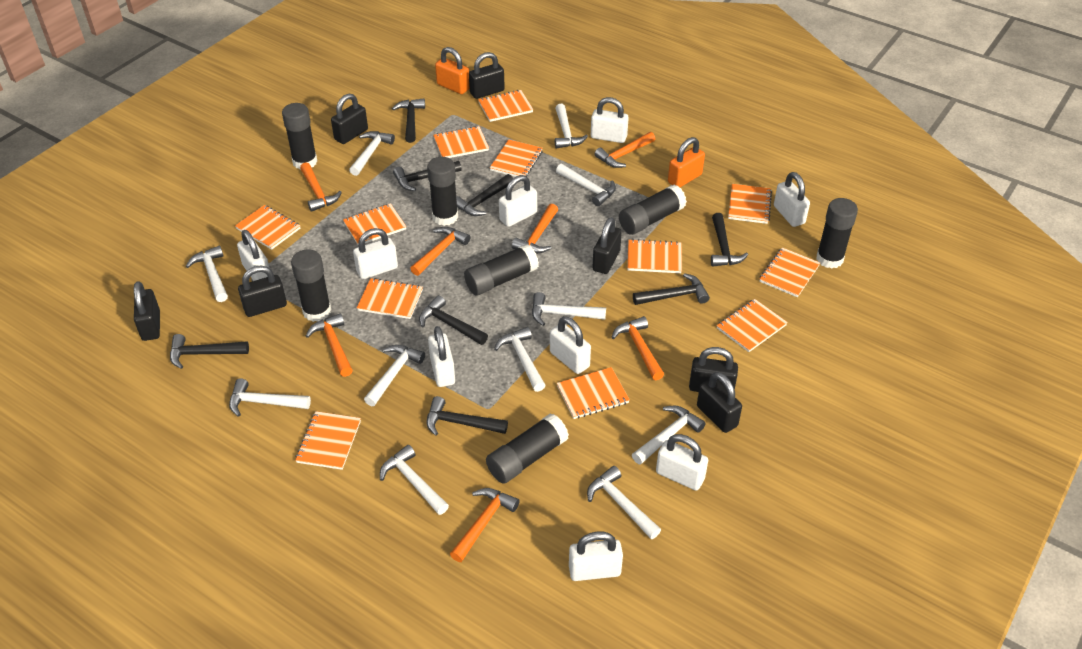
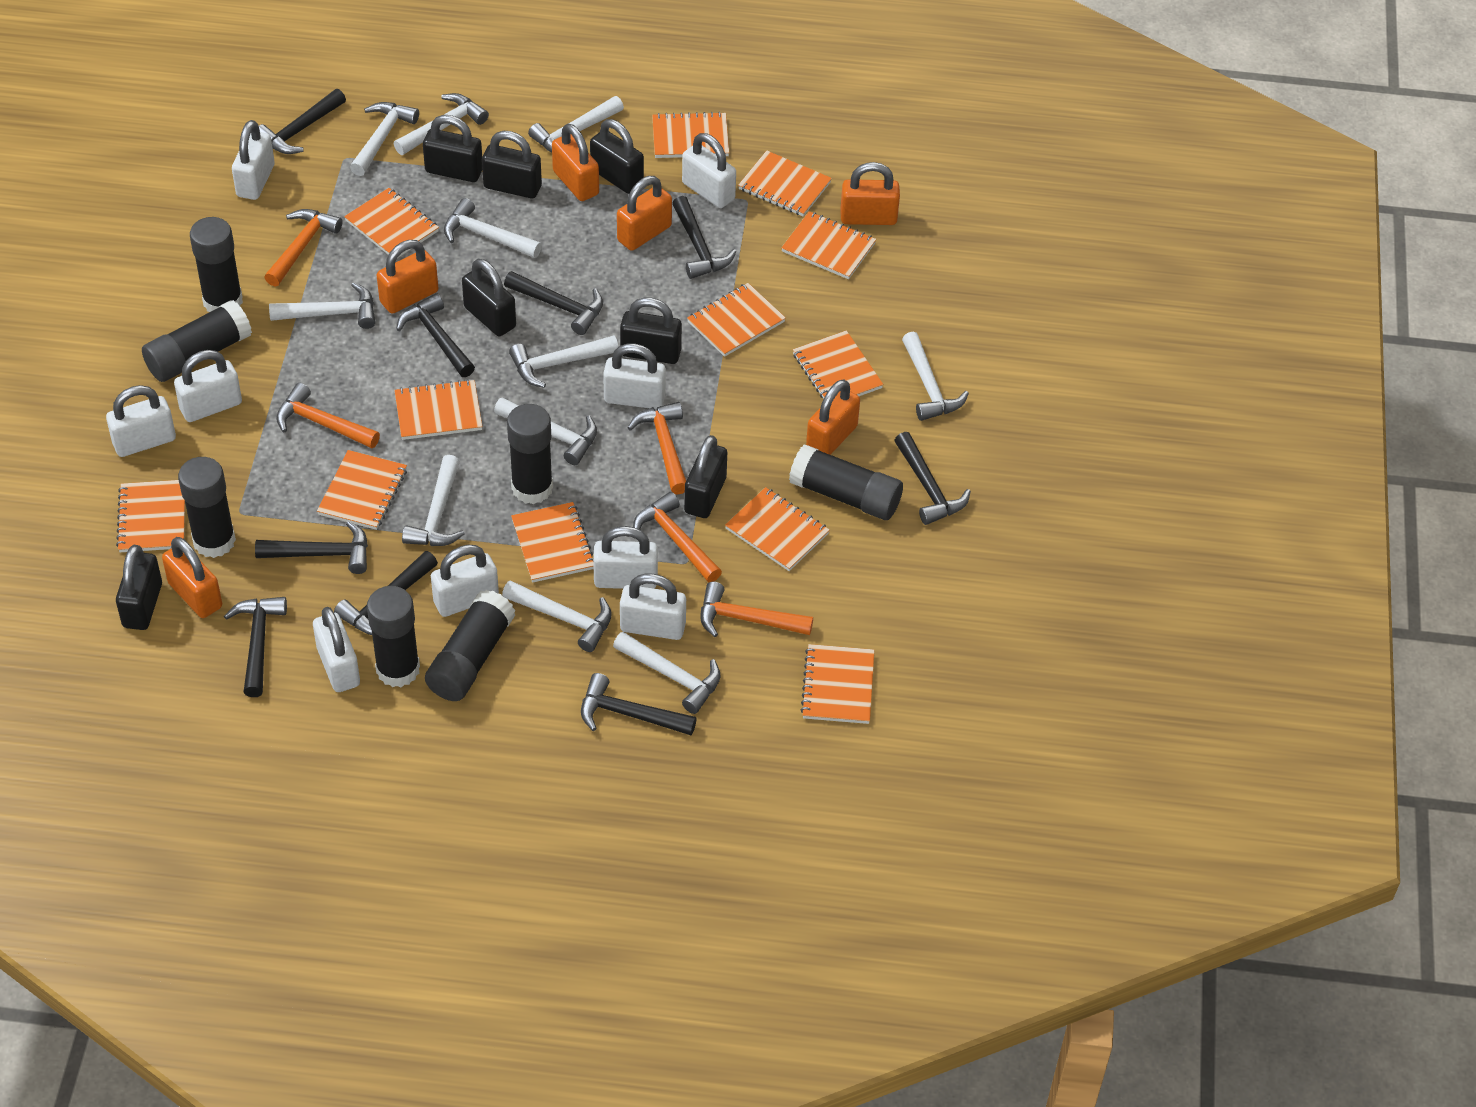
black hammer: 8 -> 9
orange hammer: 7 -> 5
orange padlock: 2 -> 6

